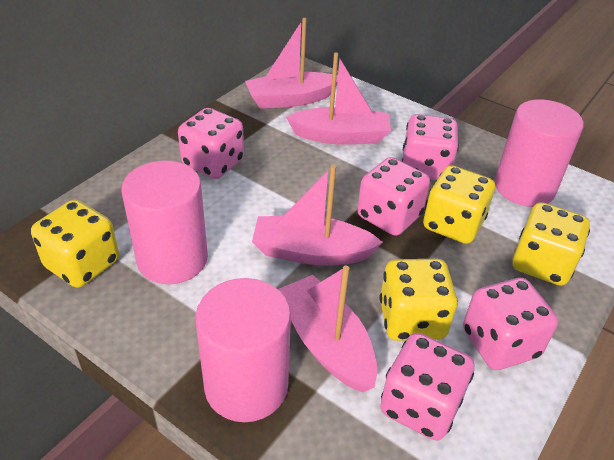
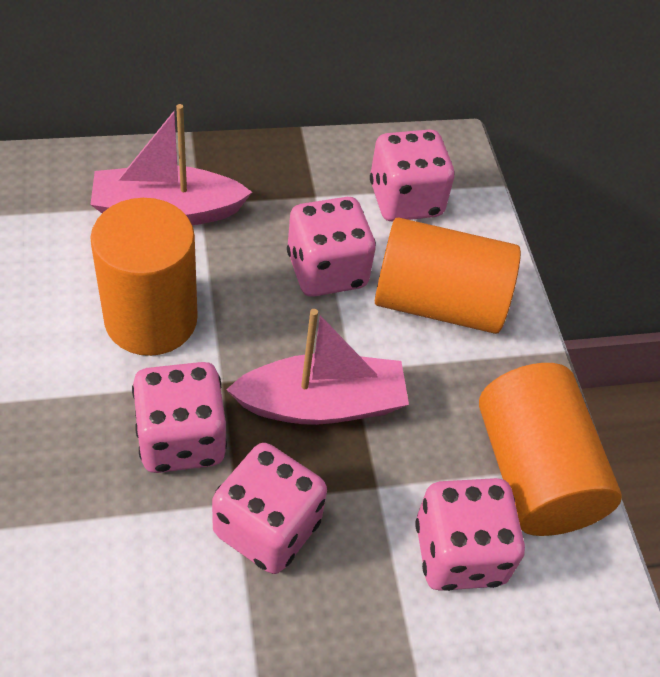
orange cylinder: 0 -> 3
pink boat: 4 -> 2
pink cylinder: 3 -> 0
yellow dice: 4 -> 0

